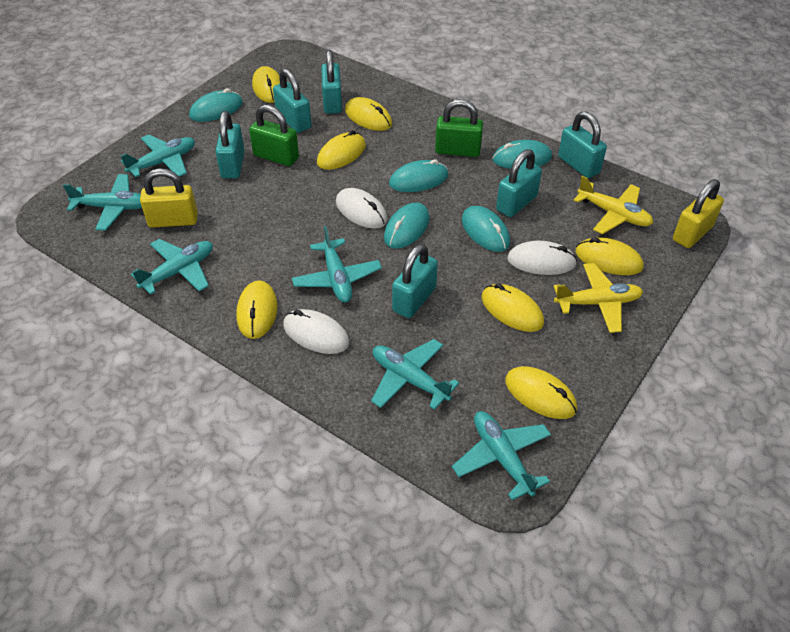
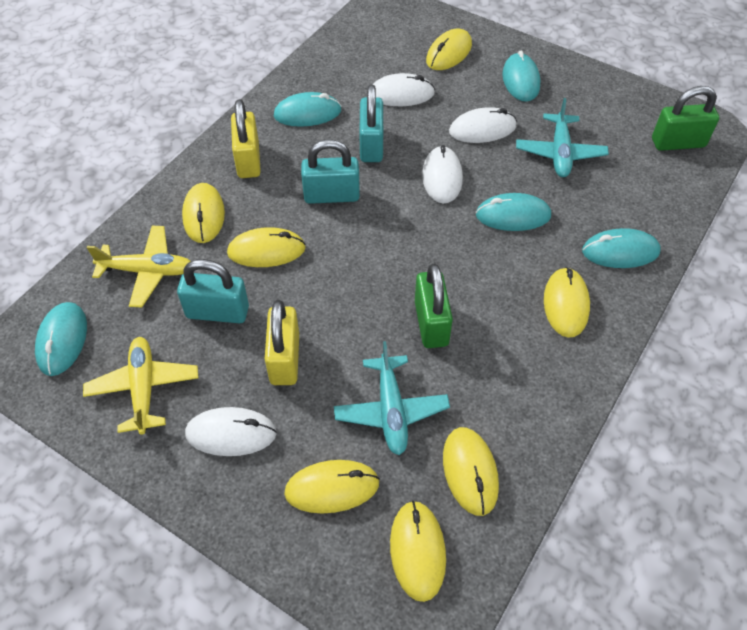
turquoise padlock: 6 -> 3
turquoise plane: 6 -> 2
white mouse: 3 -> 4

